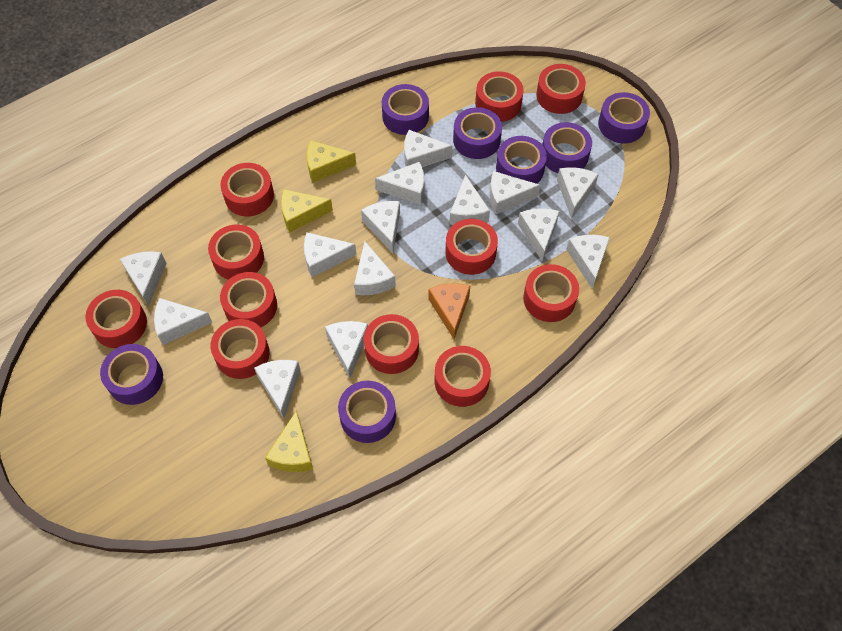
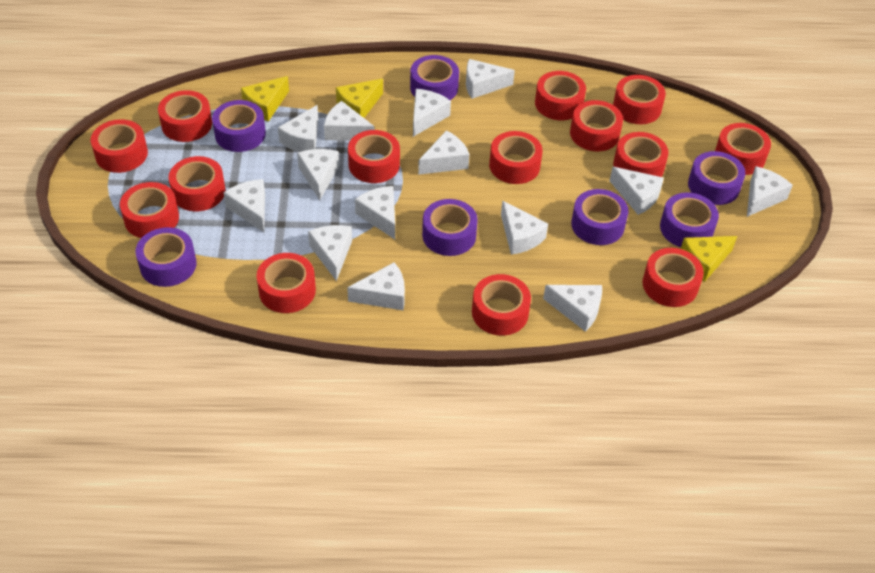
orange cheese: 1 -> 0
red tape: 11 -> 14

